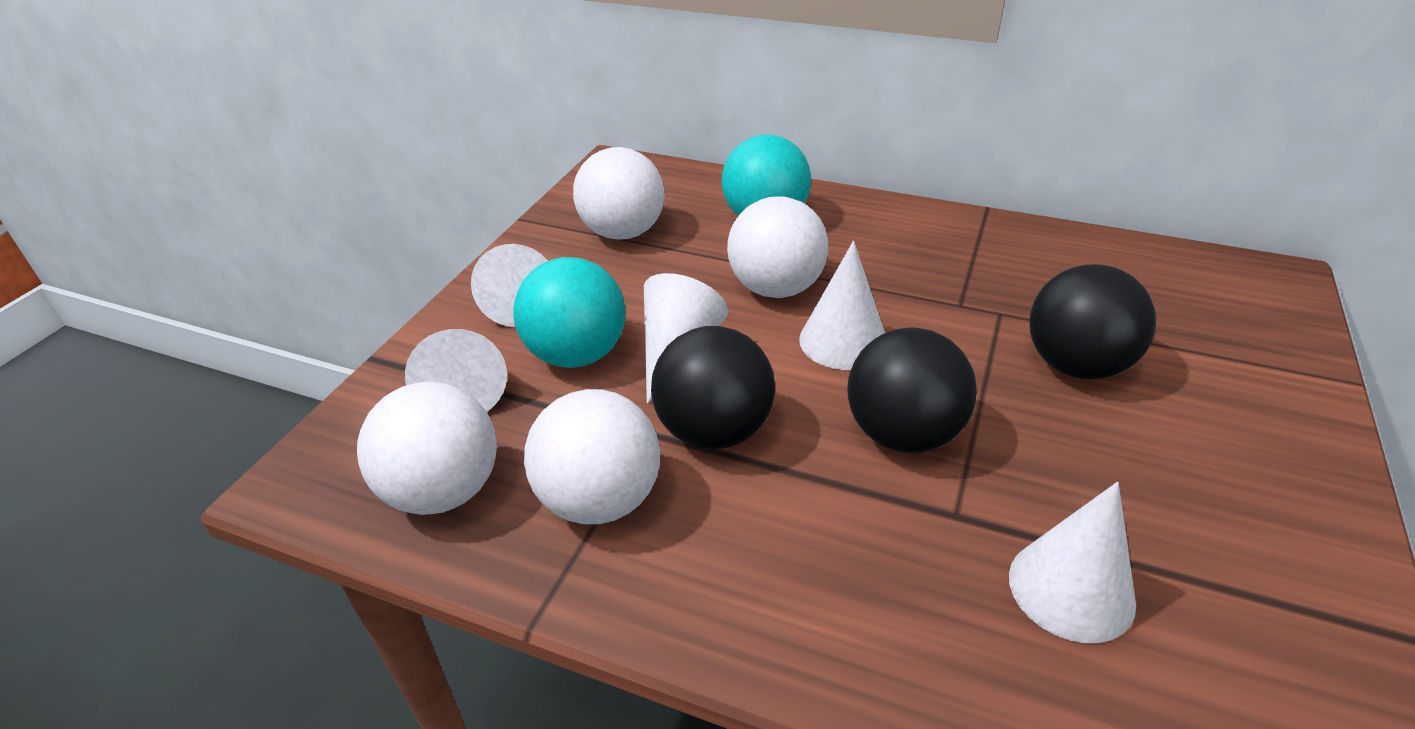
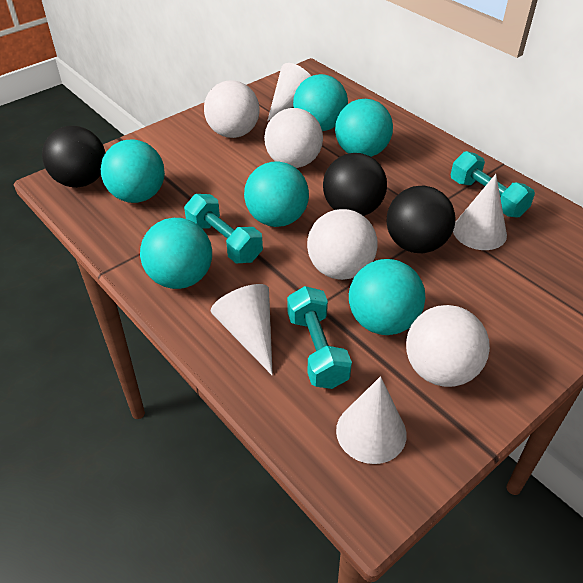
turquoise ball: 2 -> 6
turquoise dumbbell: 0 -> 3
white cone: 5 -> 4

